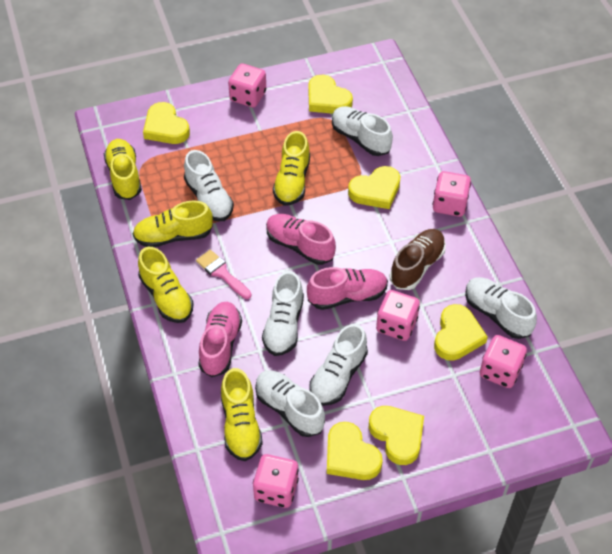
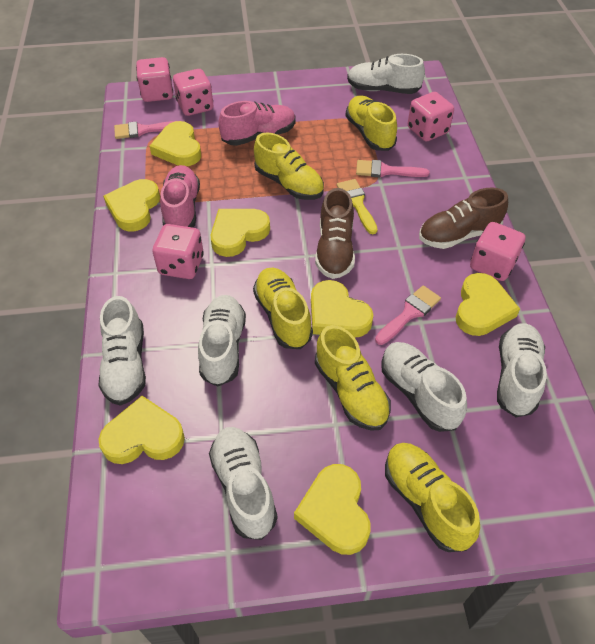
brown shoe: 1 -> 2
pink brush: 1 -> 3
pink shoe: 3 -> 2
yellow brush: 0 -> 1
yellow heart: 6 -> 7

